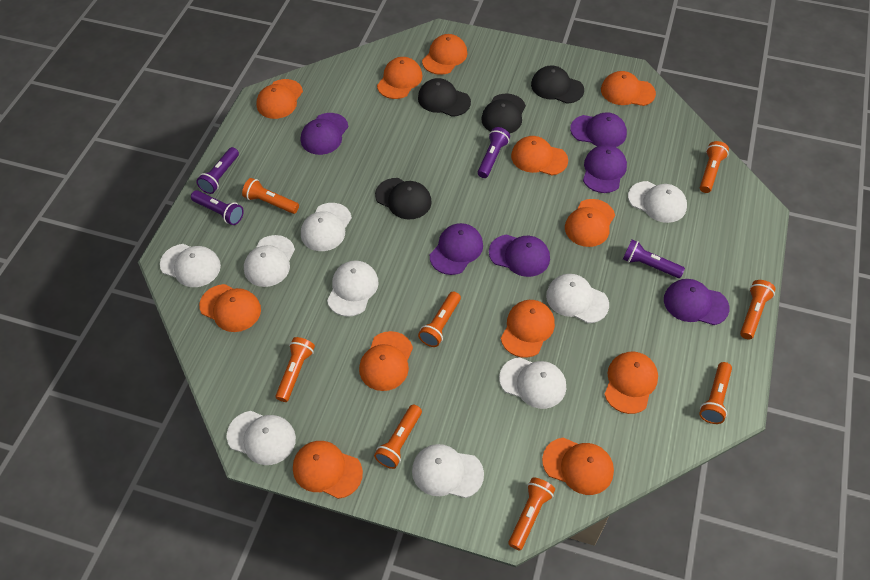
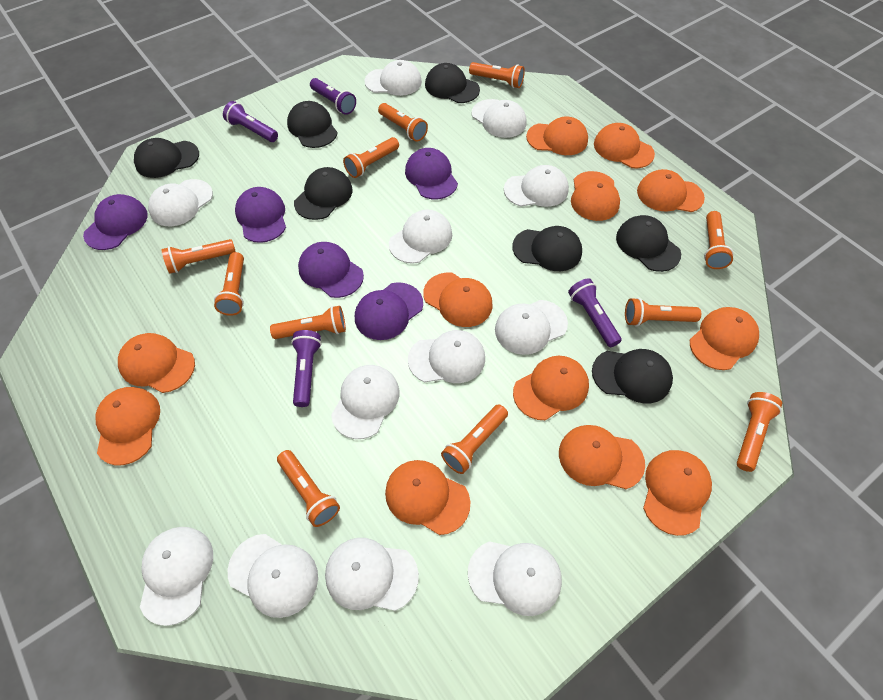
black cap: 4 -> 7
orange flashlight: 8 -> 11
purple cap: 6 -> 5
white cap: 9 -> 12

